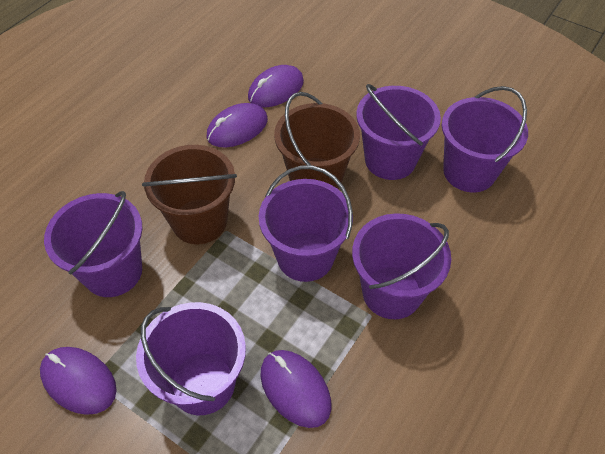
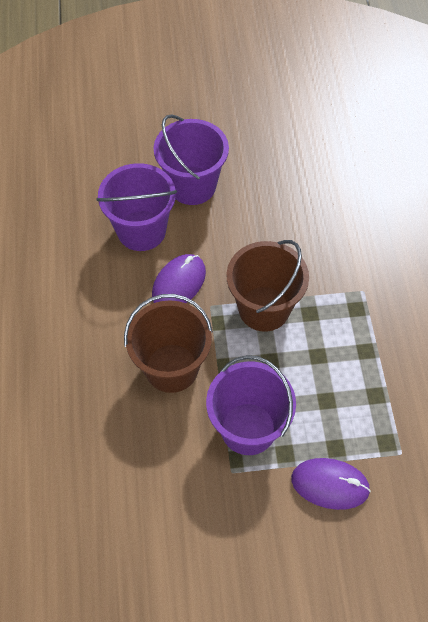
purple bucket: 6 -> 3
purple mouse: 4 -> 2

